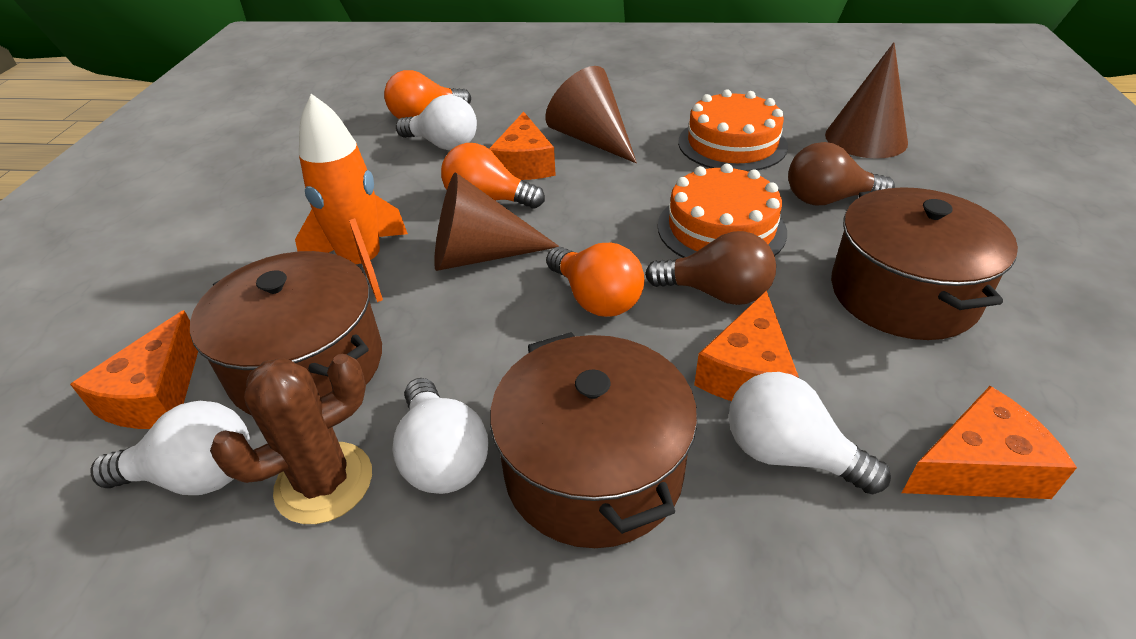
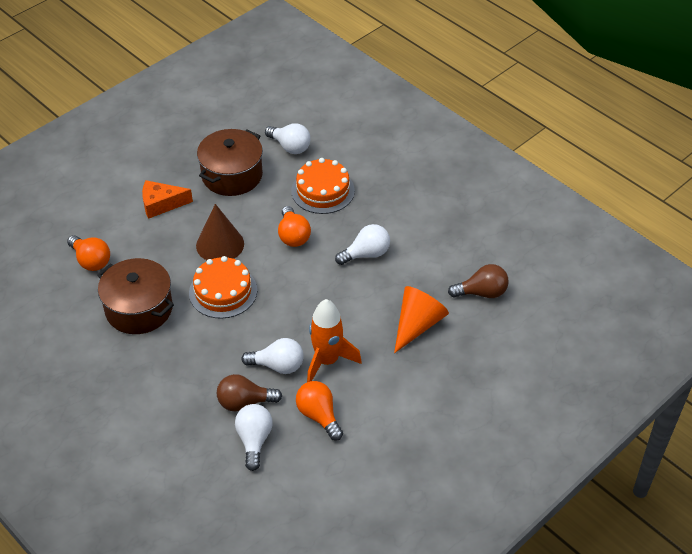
brown cactus: 1 -> 0
brown cone: 3 -> 1
brown pot: 3 -> 2
orange cheese: 4 -> 1
orange cone: 0 -> 1

